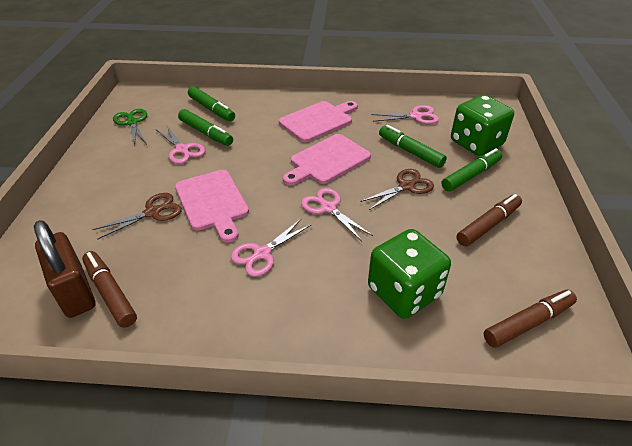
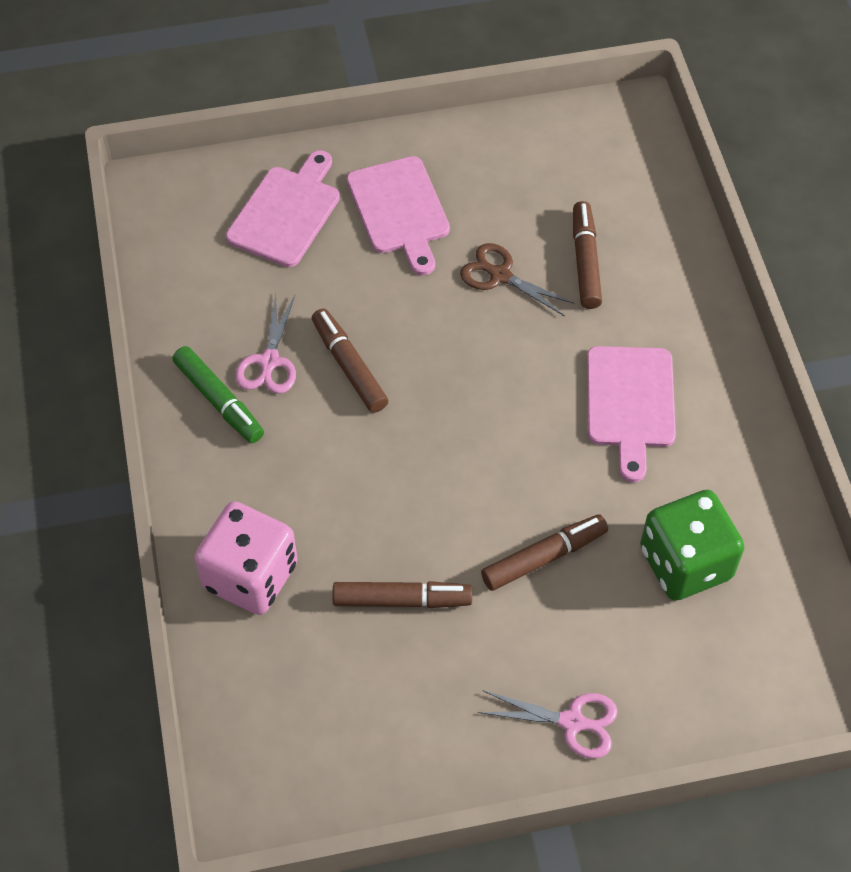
brown marker: 3 -> 4
brown padlock: 1 -> 0
brown scissors: 2 -> 1
green dice: 2 -> 1
green marker: 4 -> 1
green scissors: 1 -> 0
pink dice: 0 -> 1
pink scissors: 4 -> 2

